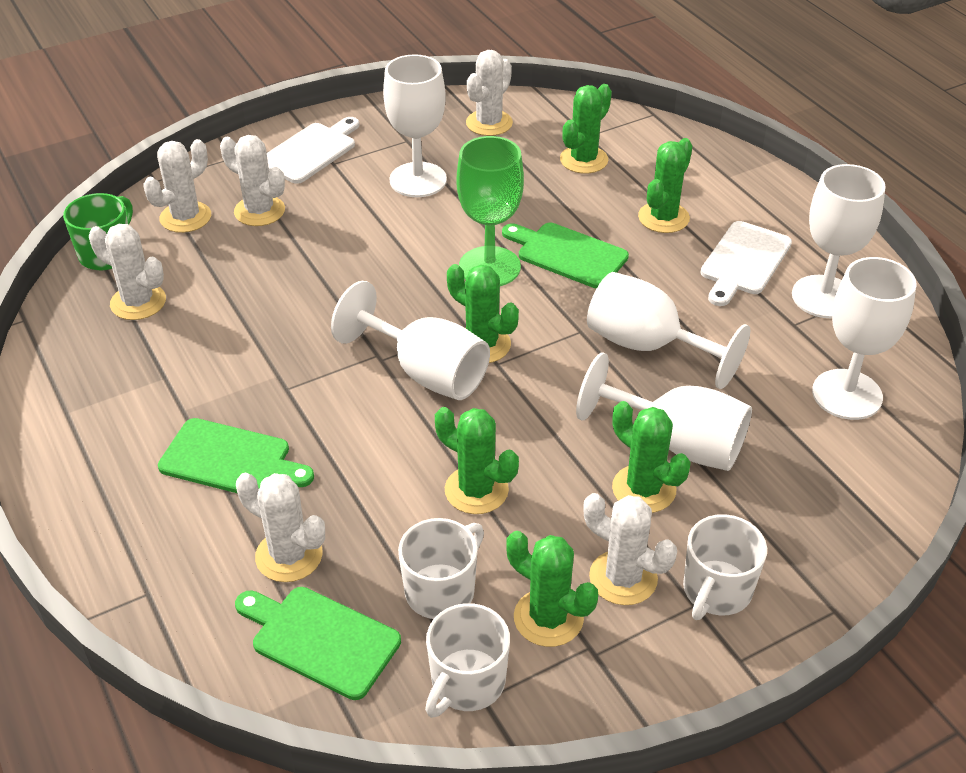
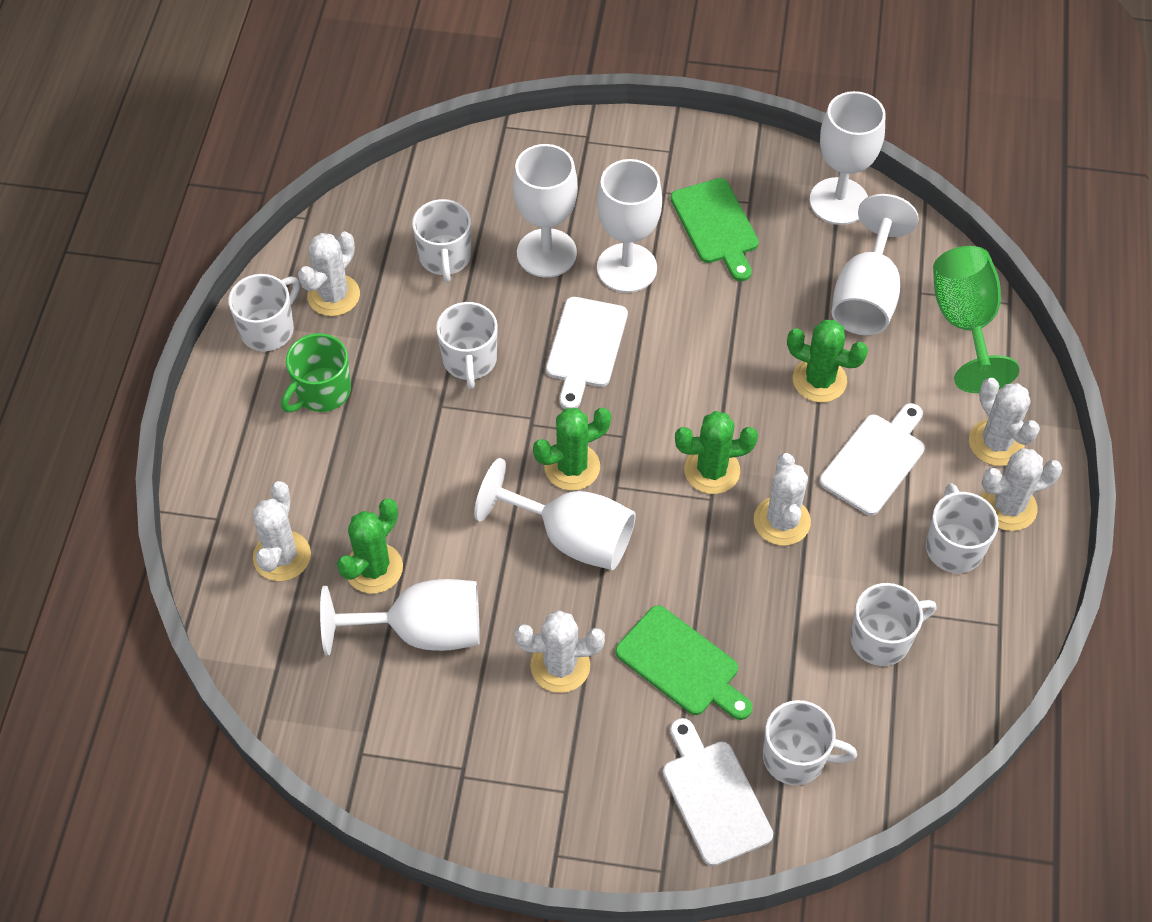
green cactus: 6 -> 4
green cutting board: 3 -> 2
white cutting board: 2 -> 3
white mug: 3 -> 6

